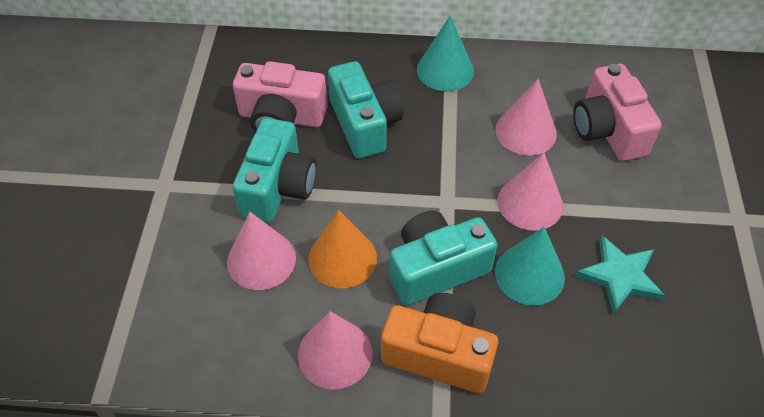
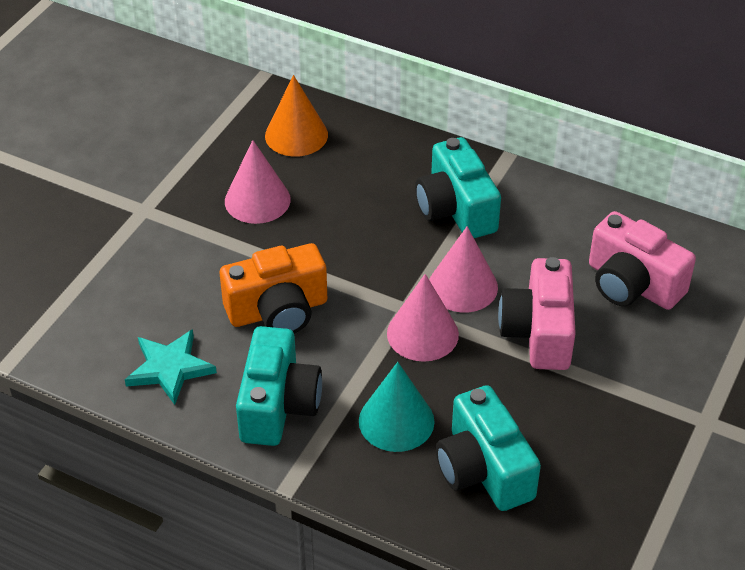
pink cone: 4 -> 3
turquoise cone: 2 -> 1

